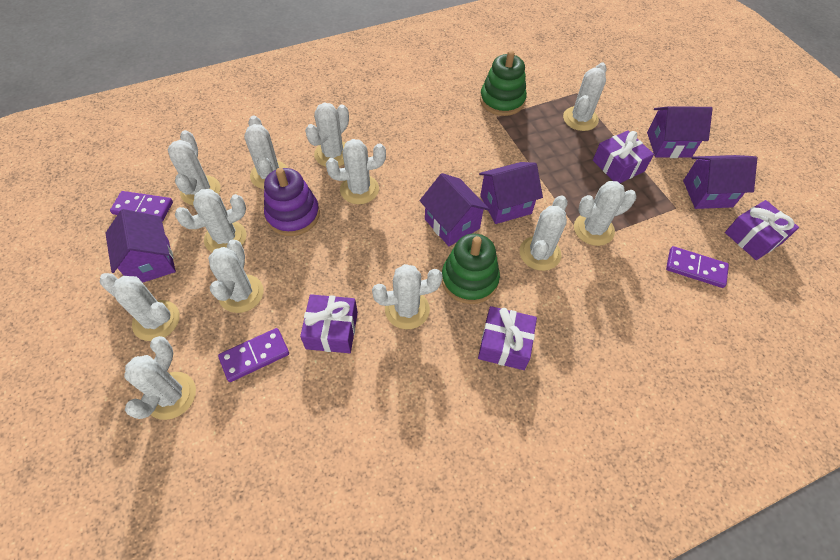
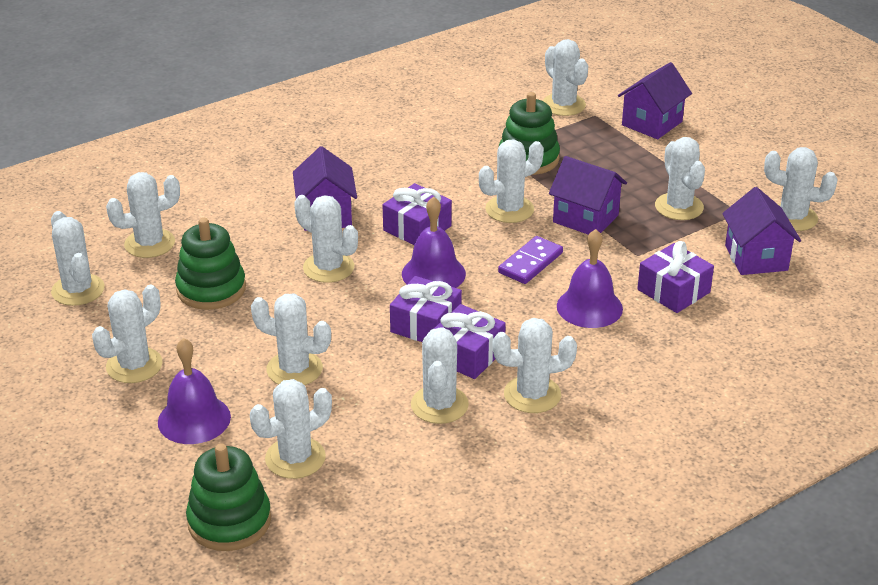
green stacking toy: 2 -> 3
purple bell: 0 -> 3
purple domino: 3 -> 1
purple house: 5 -> 4
purple stacking toy: 1 -> 0

